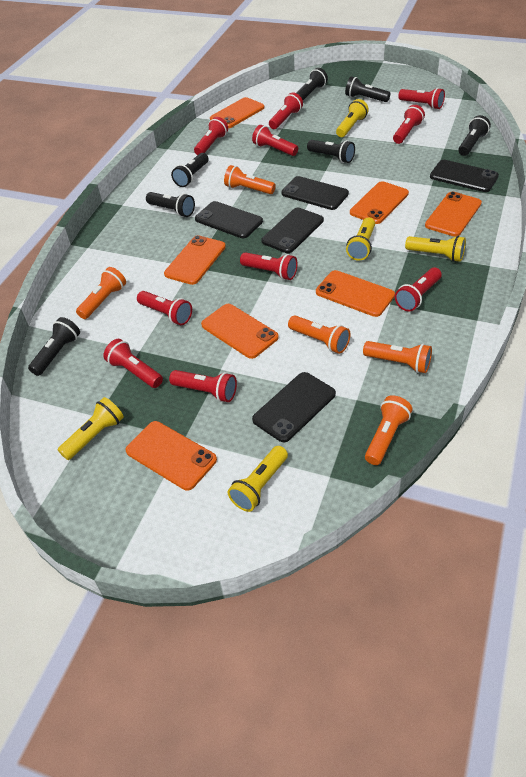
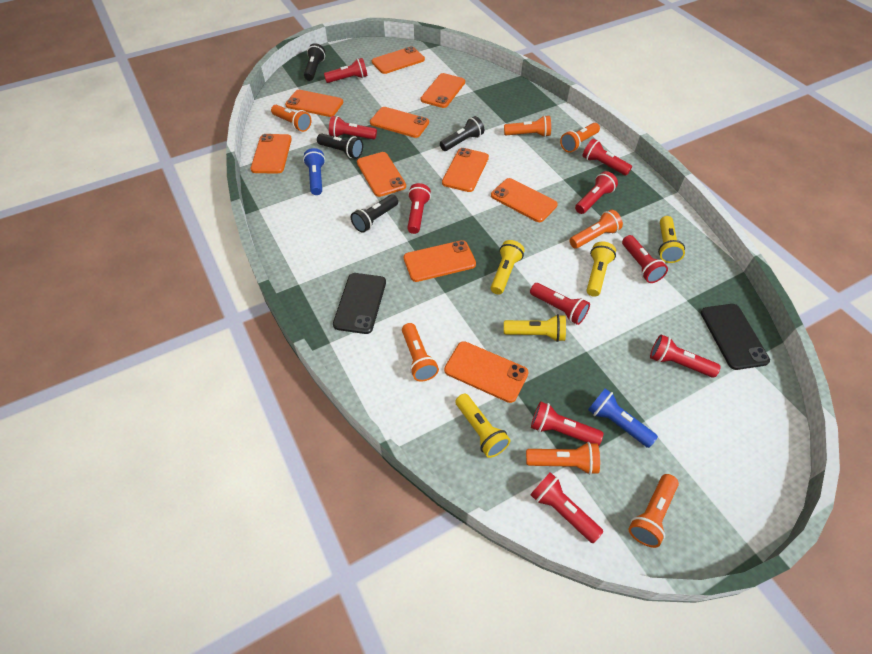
black flashlight: 7 -> 4
black phone: 5 -> 2
blue flashlight: 0 -> 2
orange flashlight: 5 -> 7
orange phone: 7 -> 10

